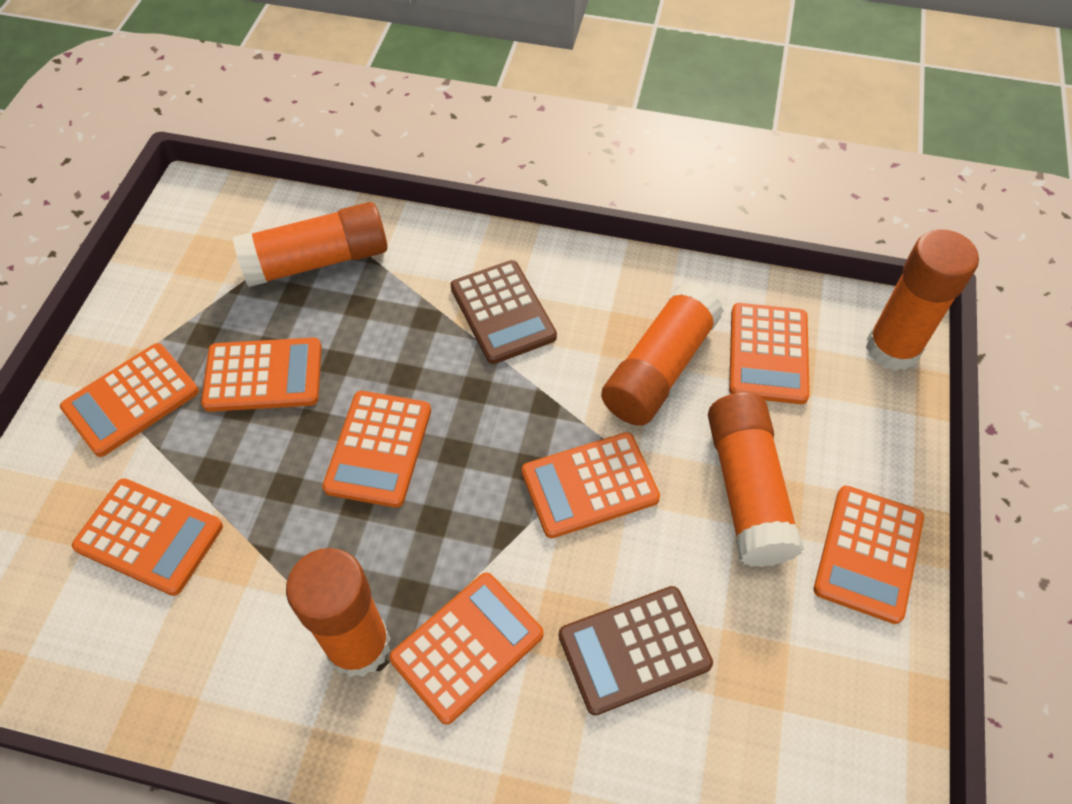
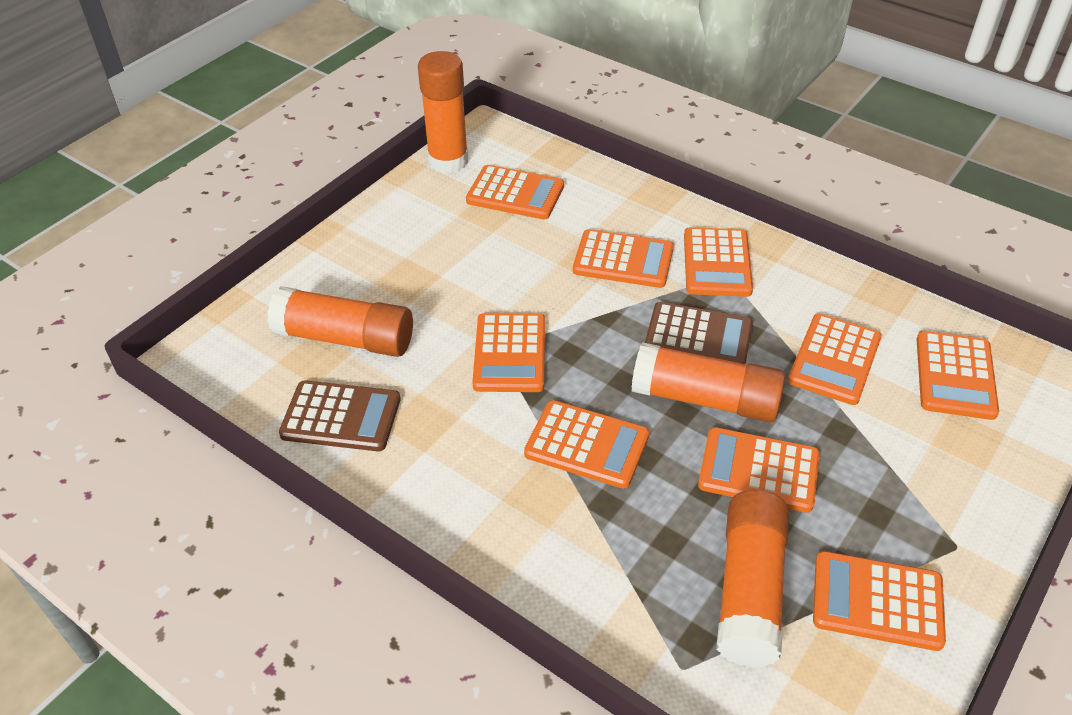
orange calculator: 8 -> 9
orange glue stick: 5 -> 4

